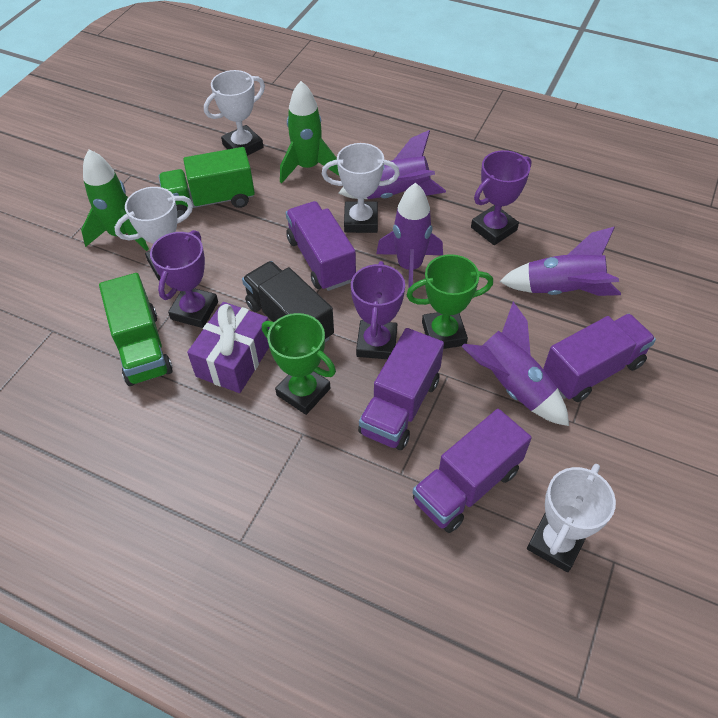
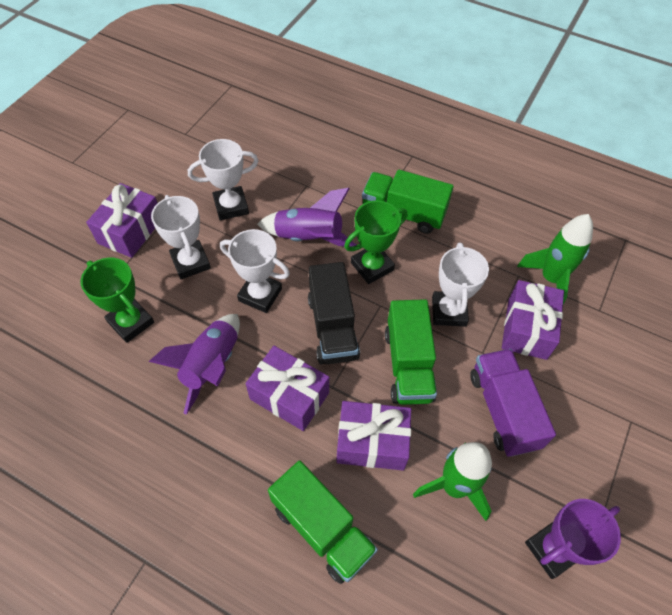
green truck: 2 -> 3
purple gift: 1 -> 4
purple rocket: 4 -> 2
purple trophy: 3 -> 1
purple truck: 4 -> 1

